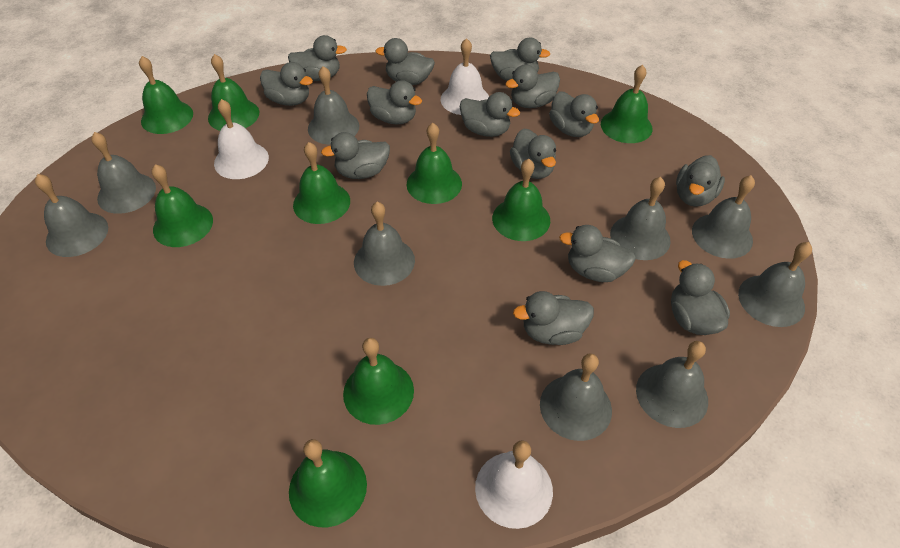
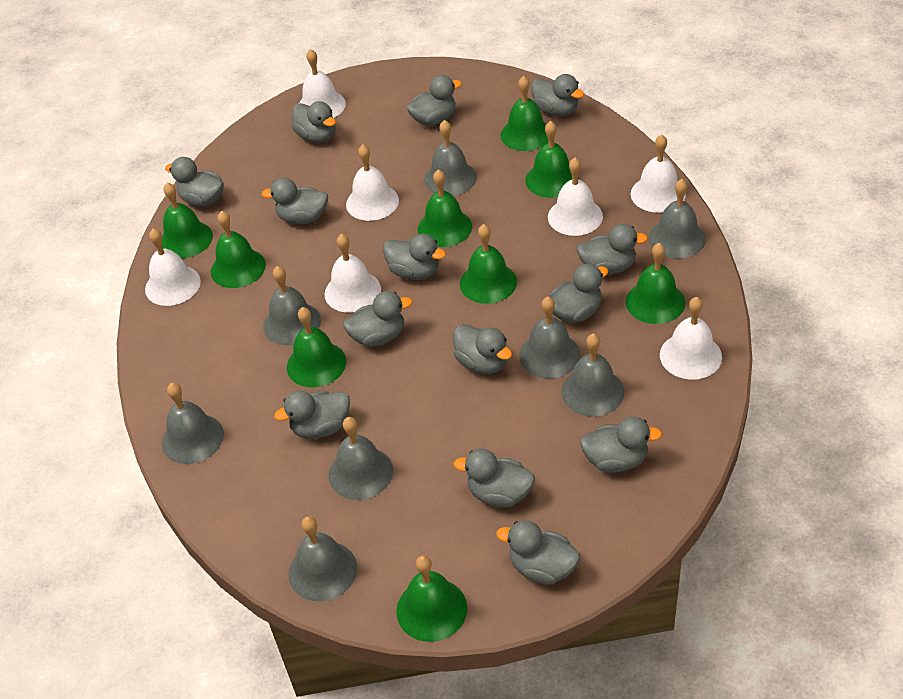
grey bell: 9 -> 8
white bell: 3 -> 7

